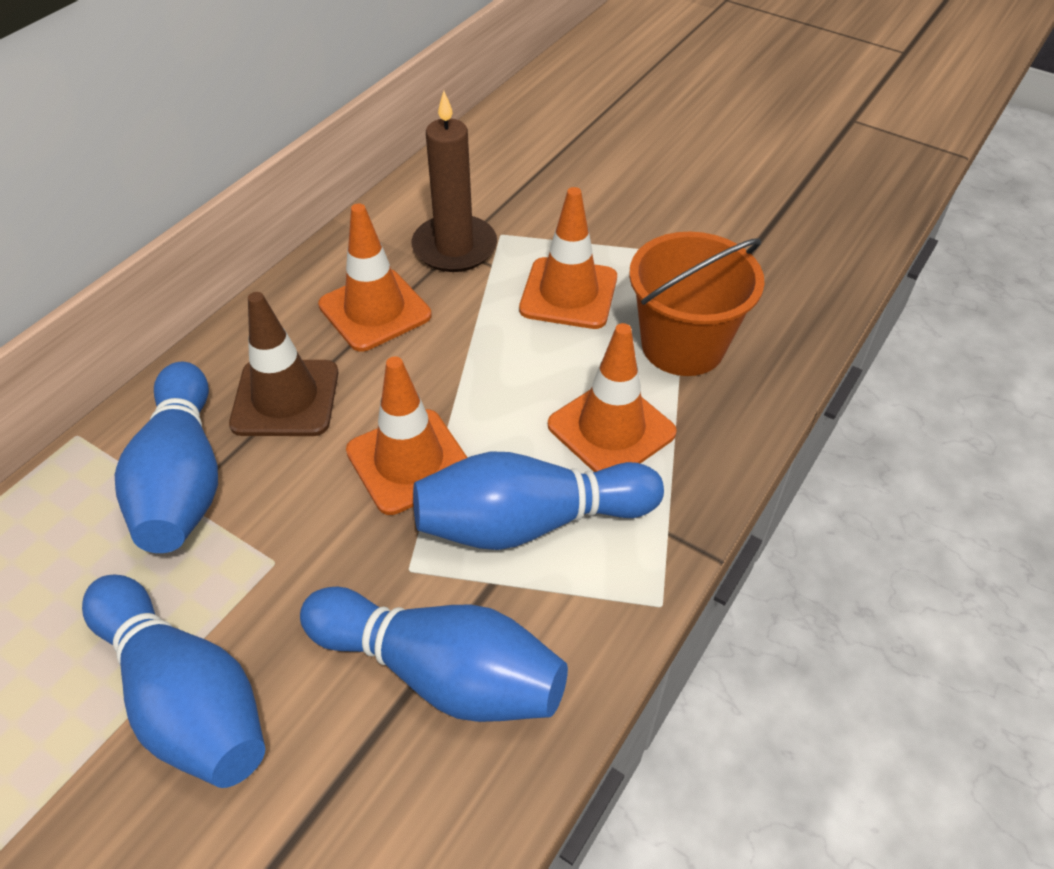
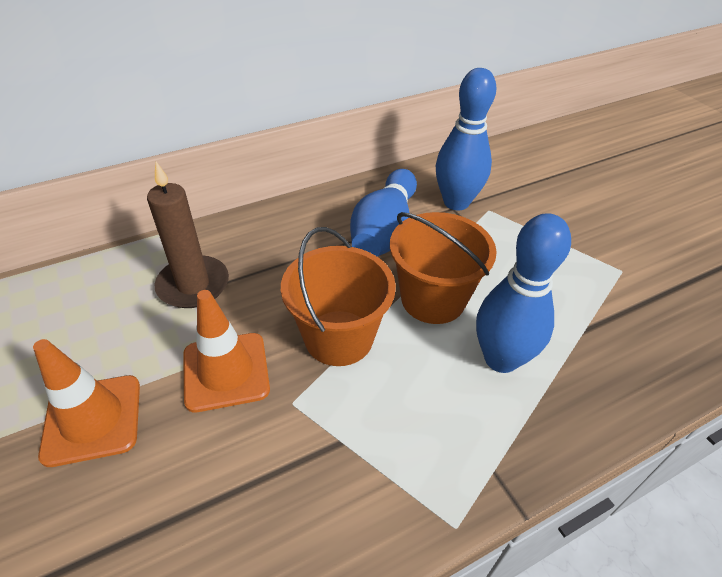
blue bowling pin: 4 -> 3
brown traffic cone: 1 -> 0
orange bucket: 1 -> 2
orange traffic cone: 4 -> 2

